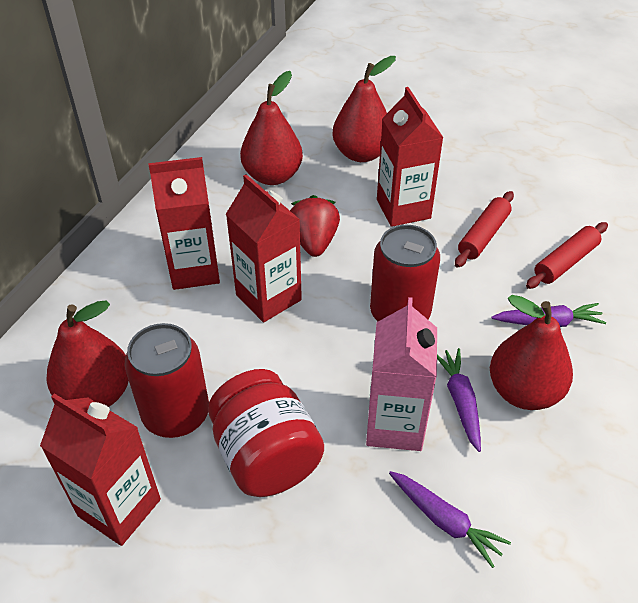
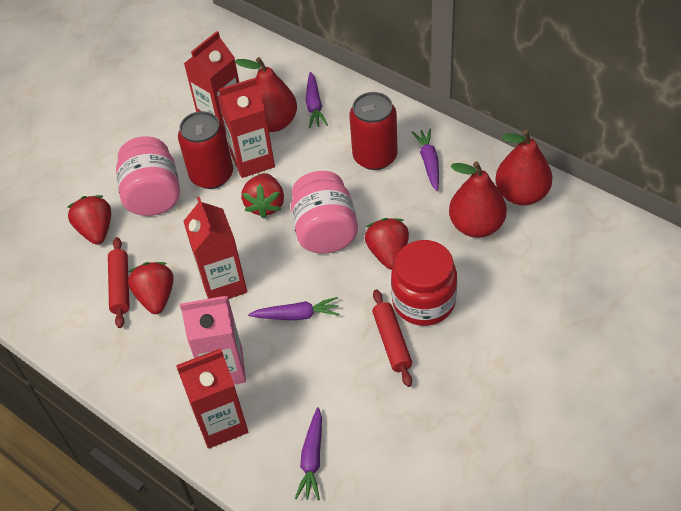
pink jar: 0 -> 2
purple carrot: 3 -> 4
red pear: 4 -> 3
red strawberry: 1 -> 4

